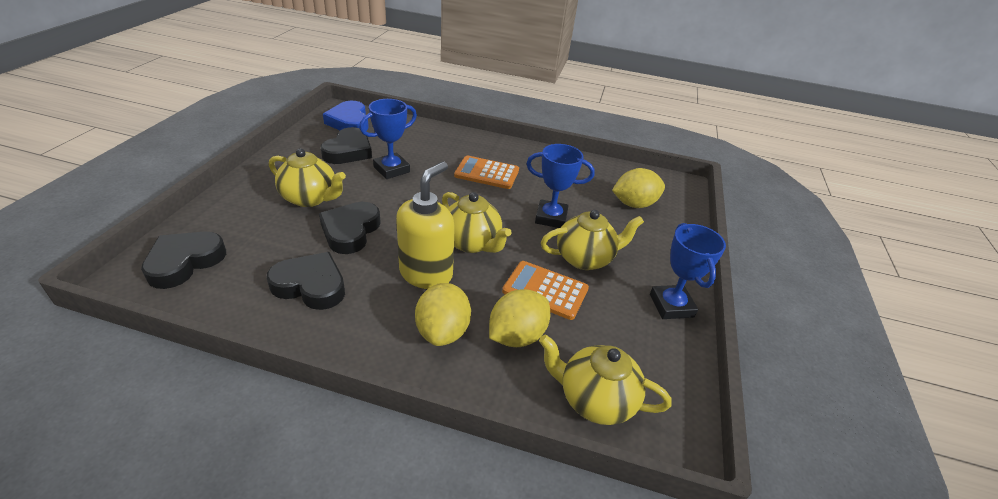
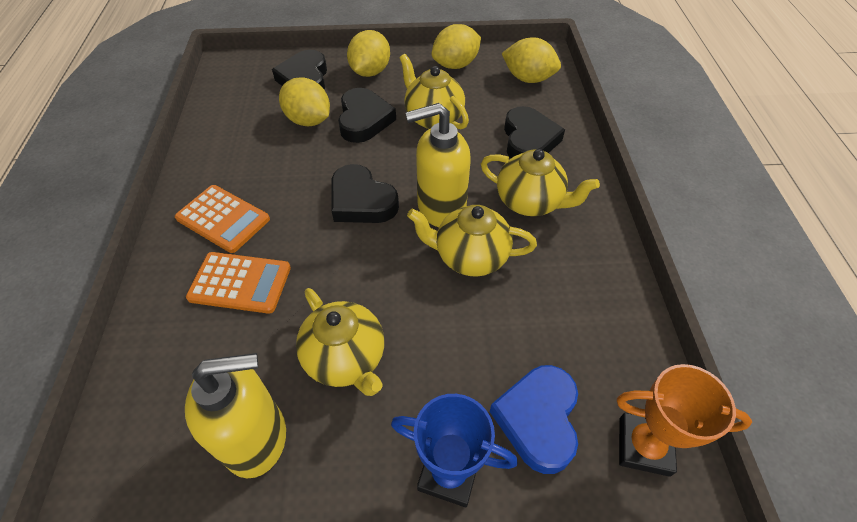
blue trophy: 3 -> 1
orange trophy: 0 -> 1
yellow lemon: 3 -> 4
yellow soap dispenser: 1 -> 2

